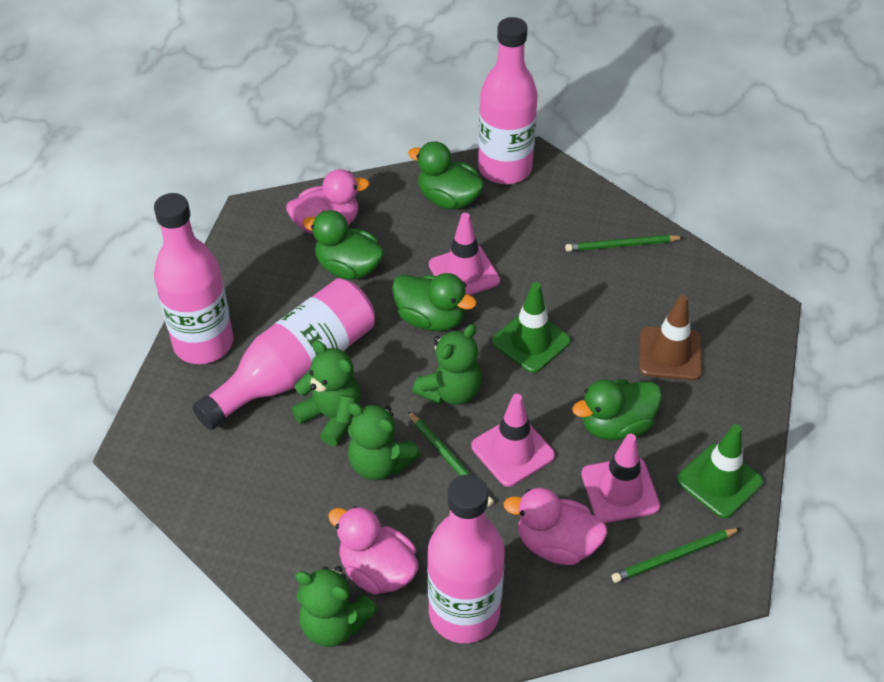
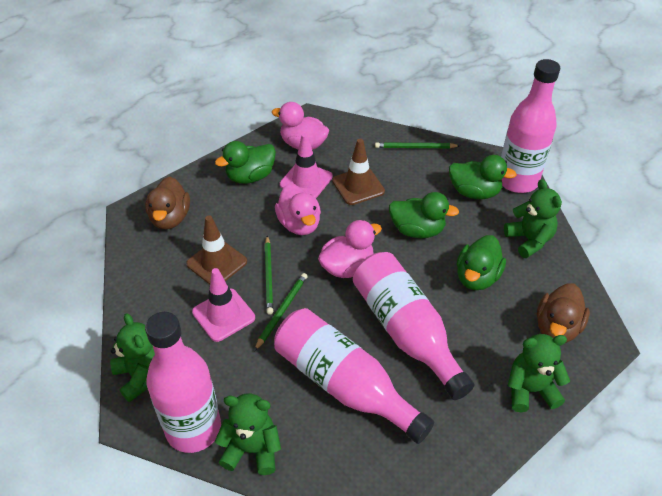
brown duck: 0 -> 2
brown traffic cone: 1 -> 2
green traffic cone: 2 -> 0
pink traffic cone: 3 -> 2

